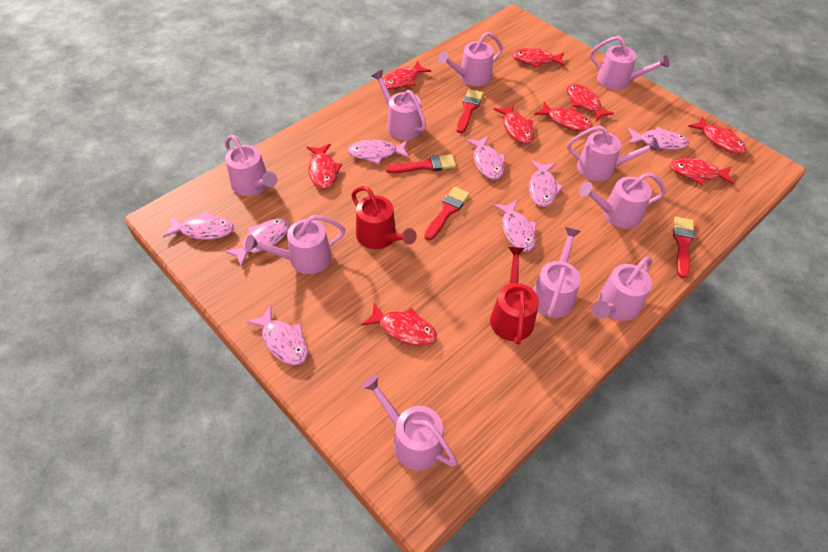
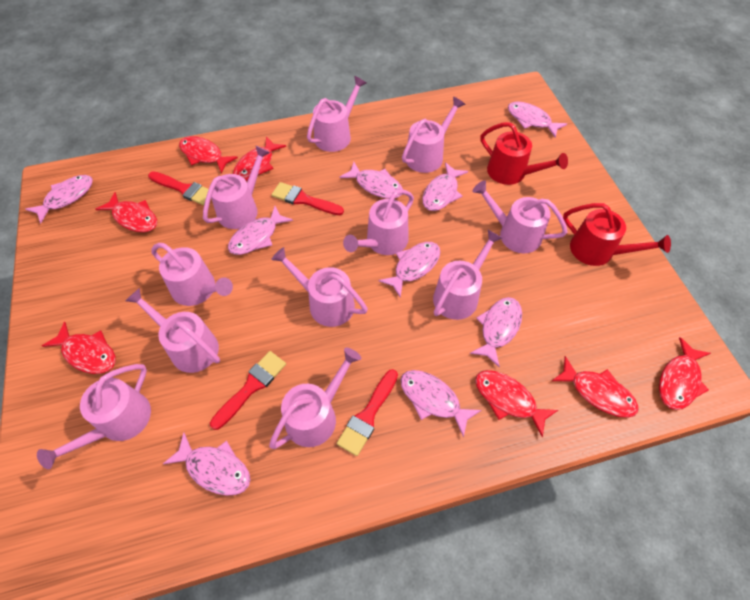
pink fish: 8 -> 9
pink watering can: 10 -> 11
red fish: 9 -> 7

